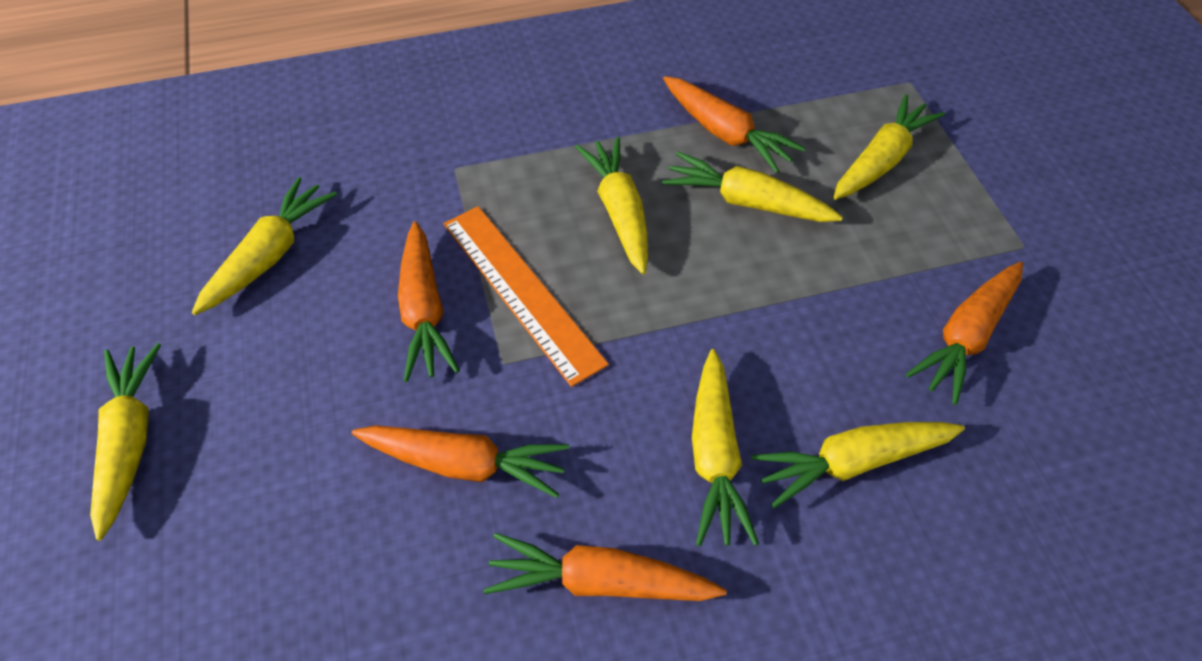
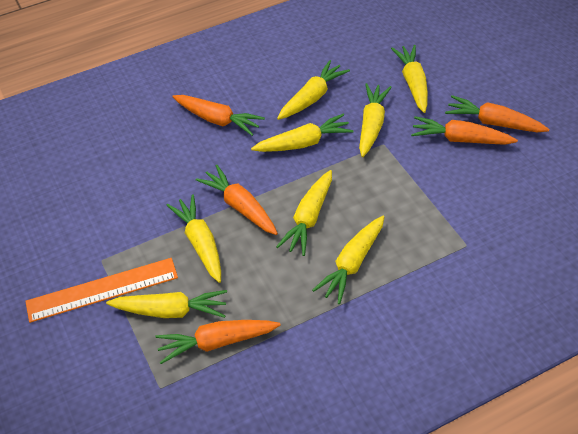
yellow carrot: 7 -> 8

